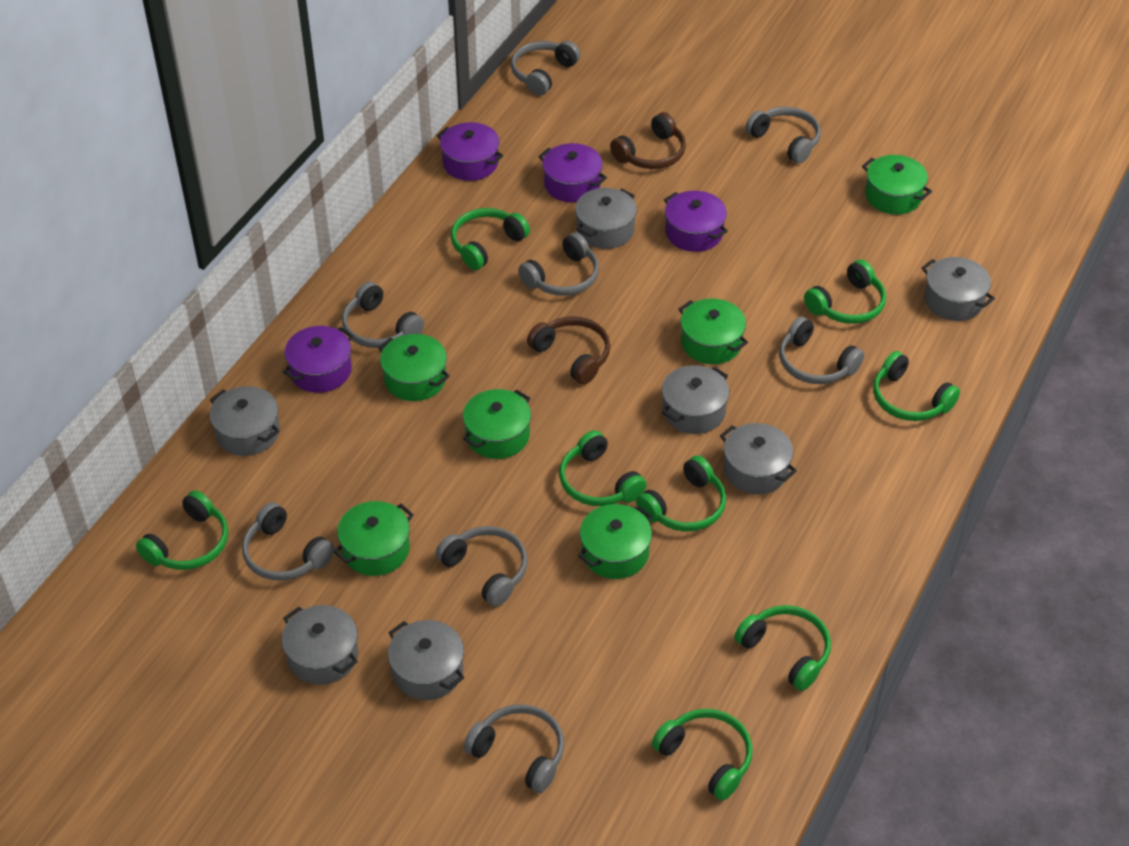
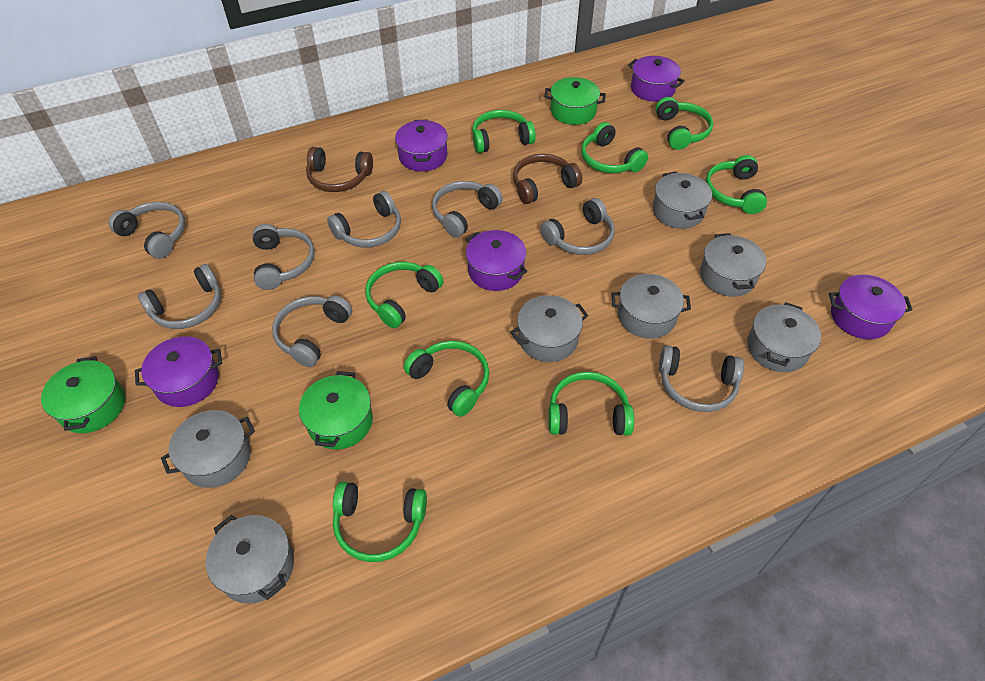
green pot: 6 -> 3
purple pot: 4 -> 5

